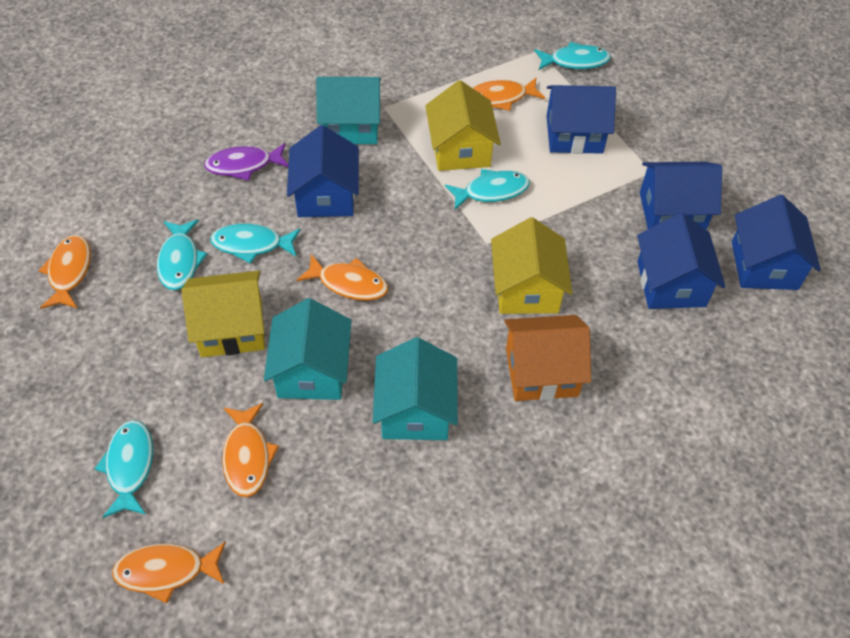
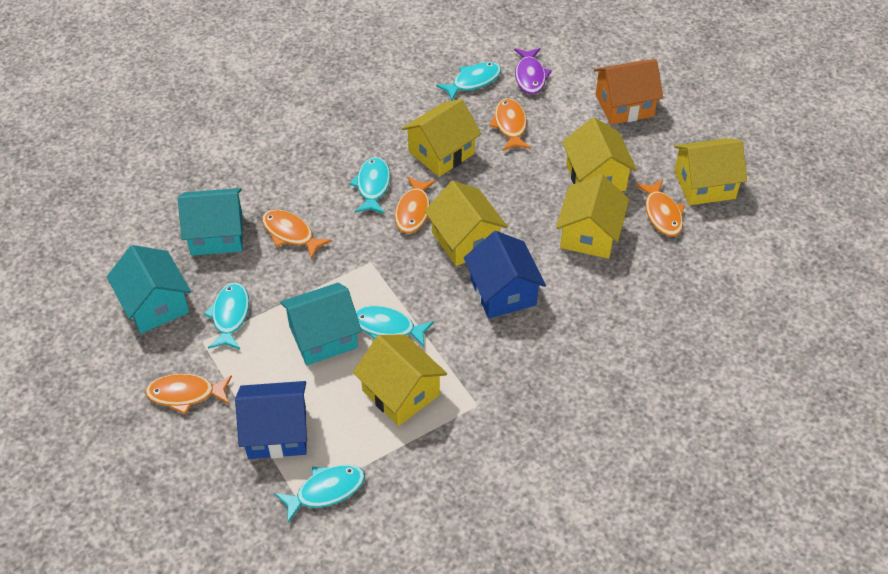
blue house: 5 -> 2
yellow house: 3 -> 6

